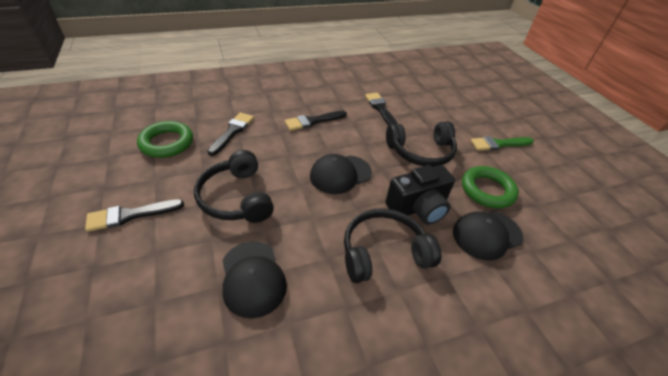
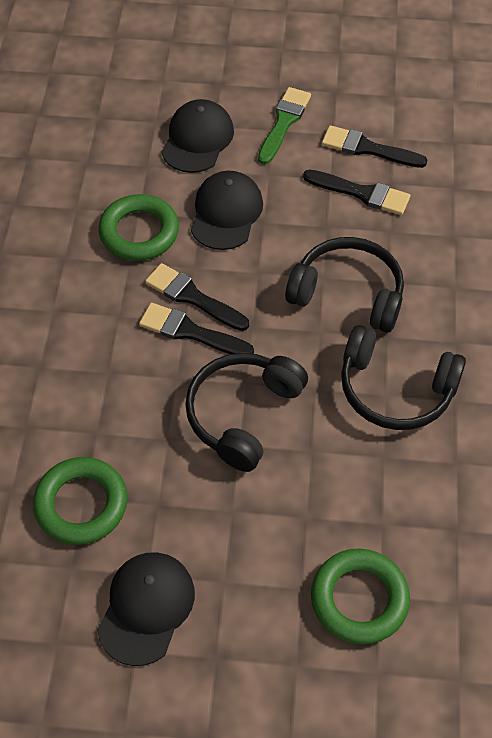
black camera: 1 -> 0
green ring: 2 -> 3

